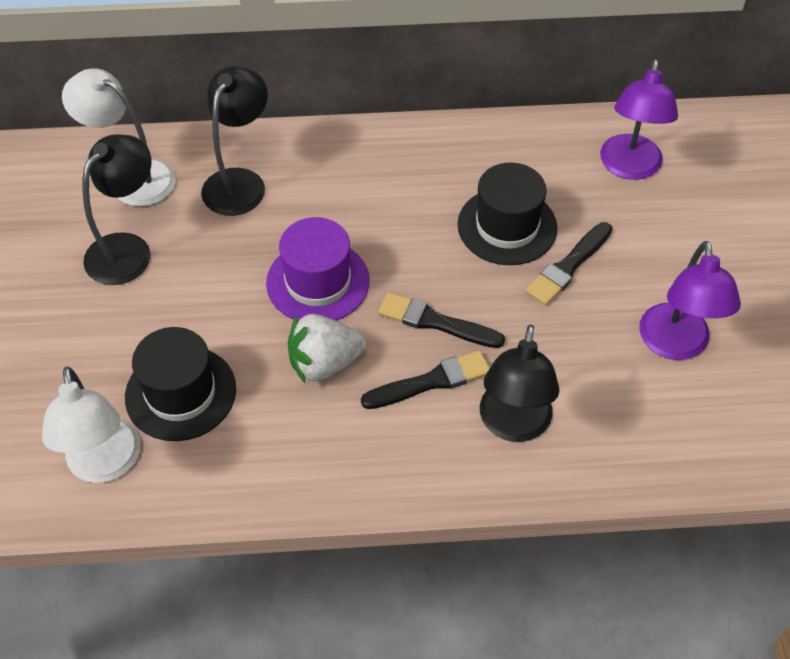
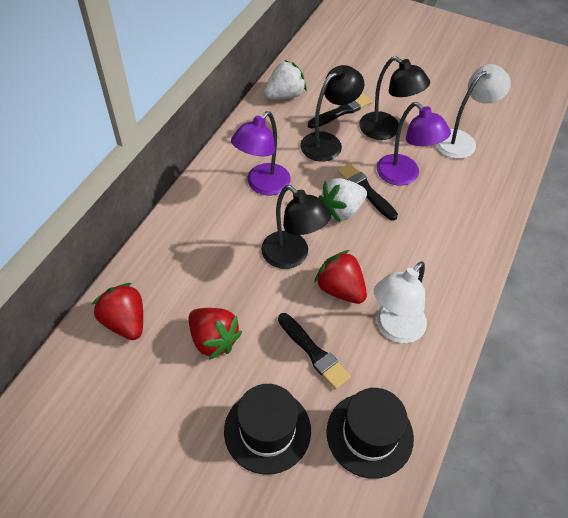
purple hat: 1 -> 0
red strawberry: 0 -> 3
white strawberry: 1 -> 2

